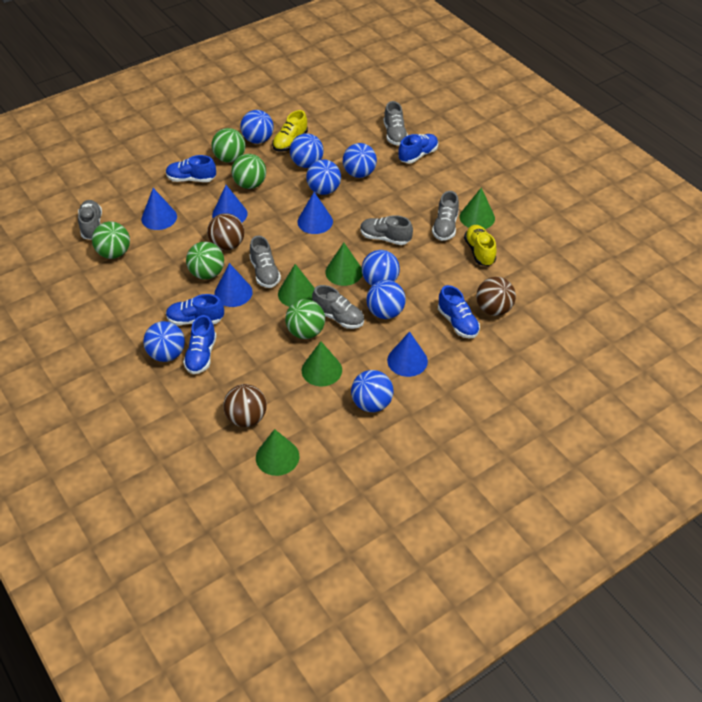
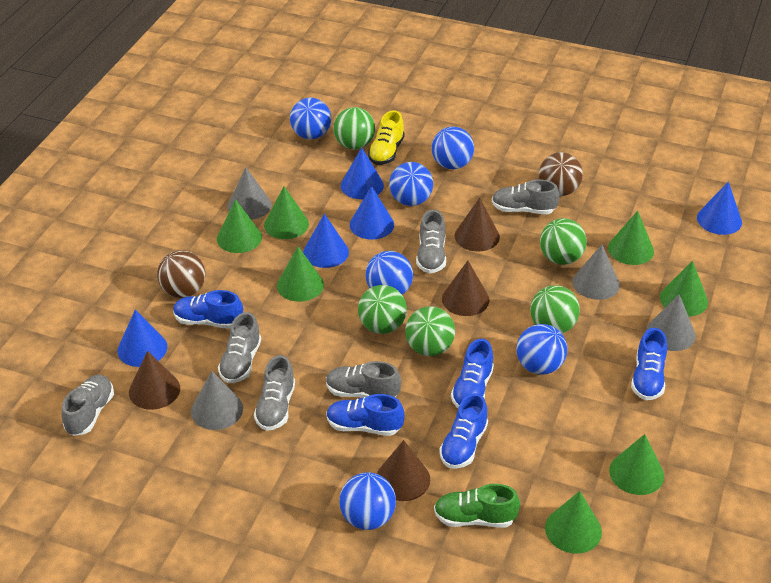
blue ball: 8 -> 6
brown ball: 3 -> 2
brown cone: 0 -> 4
green cone: 5 -> 7
green shoe: 0 -> 1
grey cone: 0 -> 4
yellow shoe: 2 -> 1

